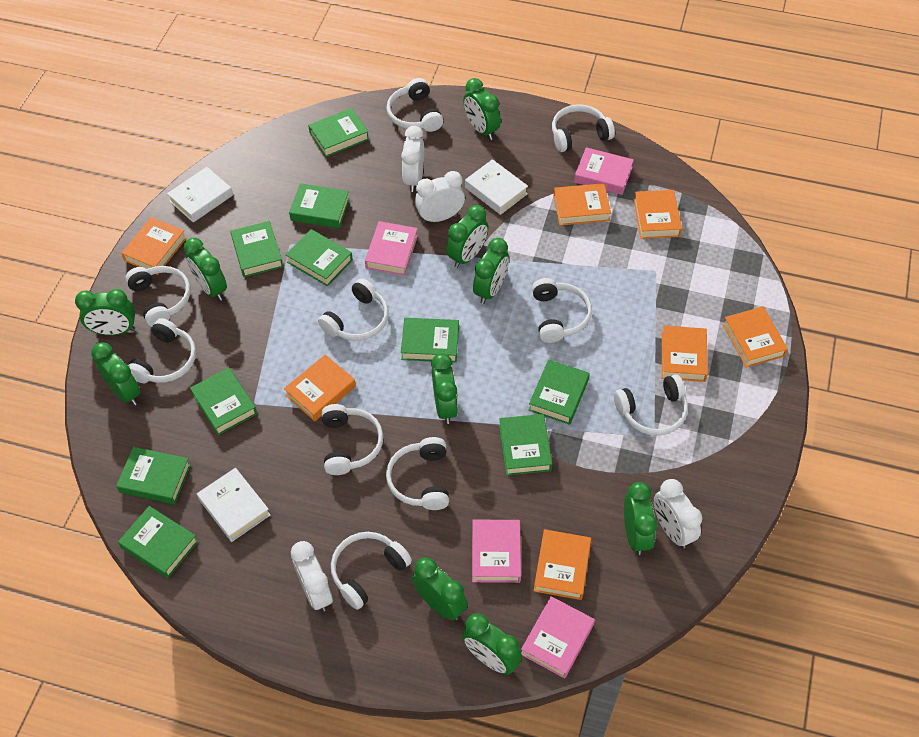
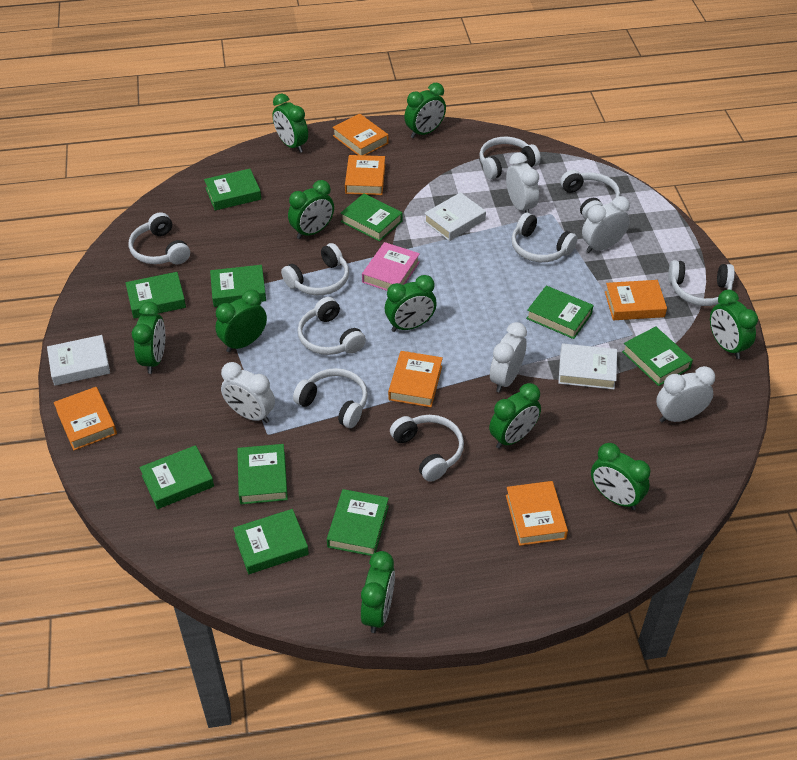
orange book: 7 -> 6
pink book: 4 -> 1
white clock: 4 -> 5
white headphones: 10 -> 9

